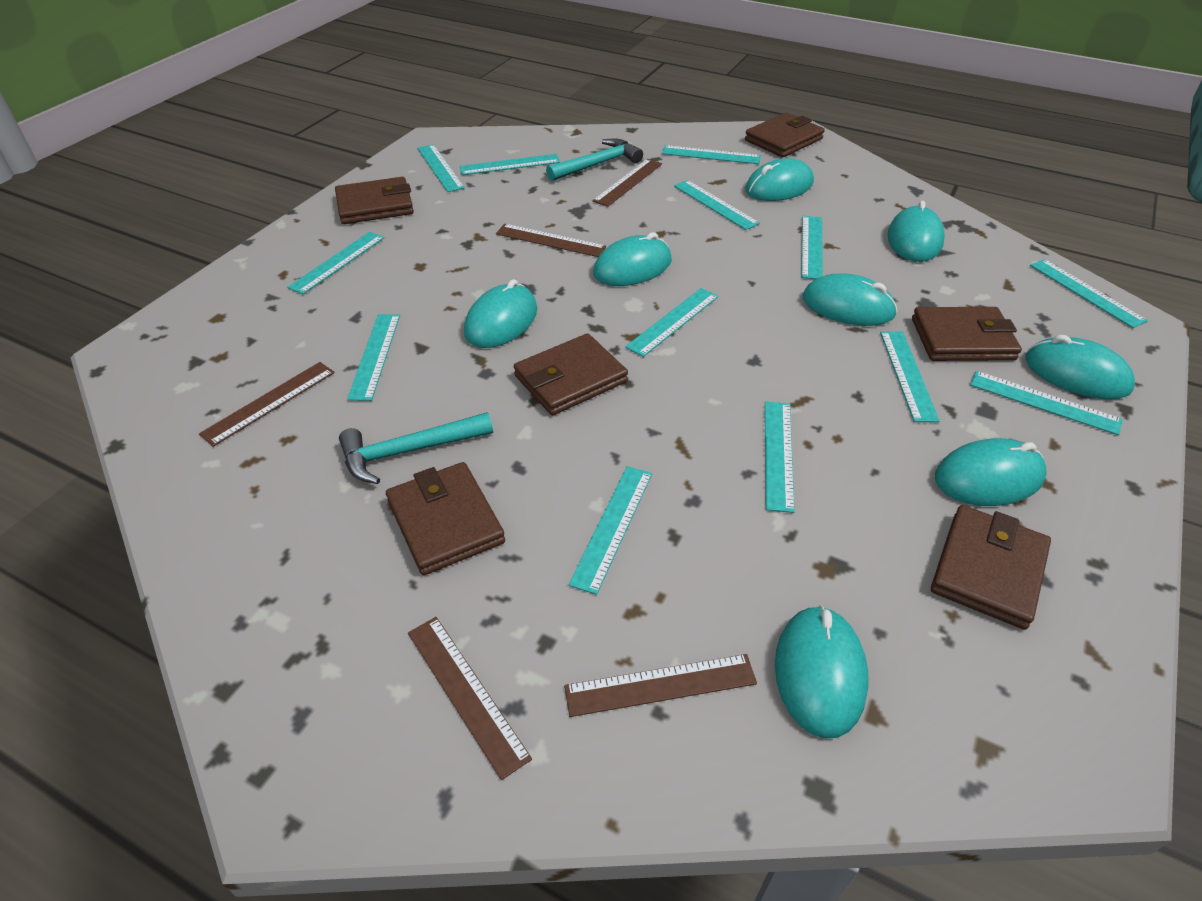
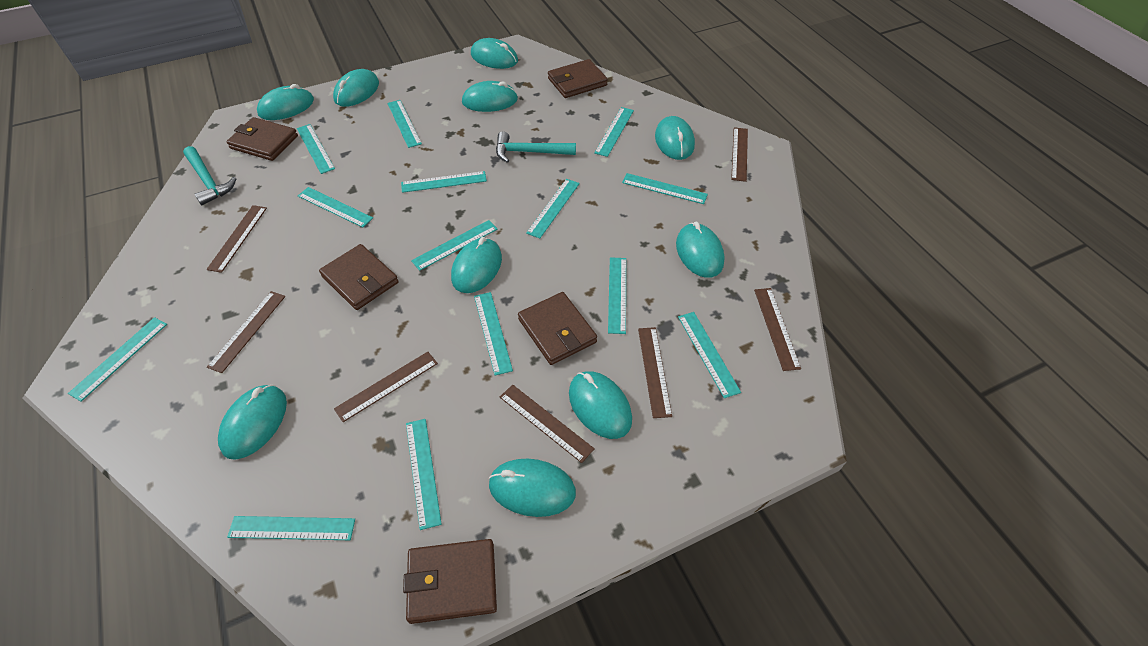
brown ruler: 5 -> 7
brown wallet: 6 -> 5
turquoise mouse: 8 -> 10
turquoise ruler: 13 -> 14

